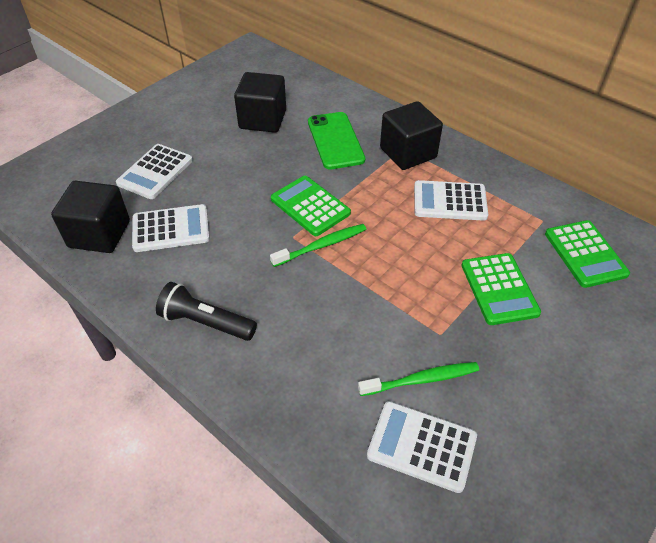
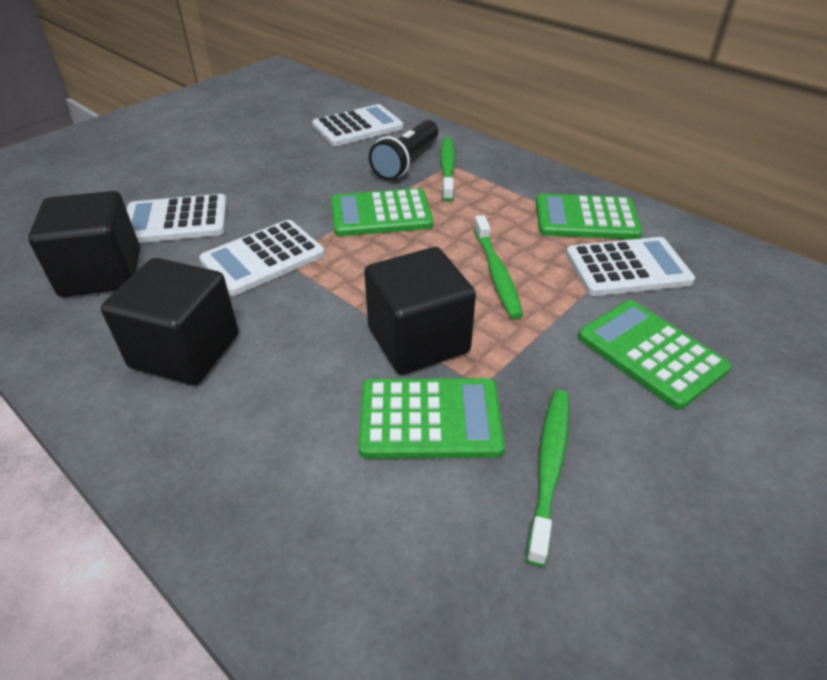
green calculator: 3 -> 4
green phone: 1 -> 0
green toothbrush: 2 -> 3

